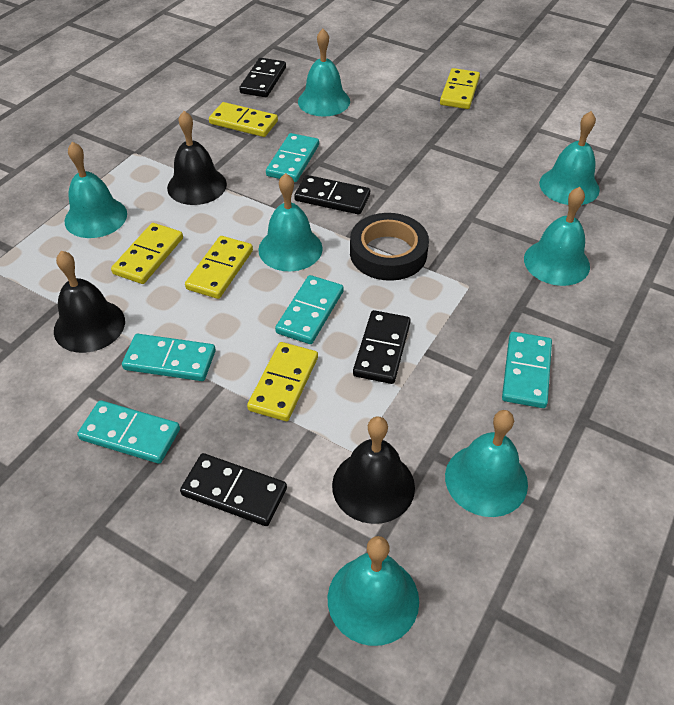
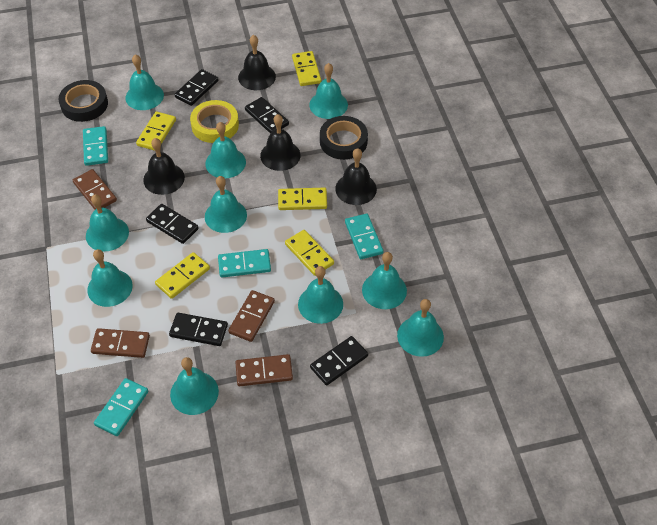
black bell: 3 -> 4
black domino: 4 -> 5
black tape: 1 -> 2
brown domino: 0 -> 4
turquoise bell: 7 -> 10
turquoise domino: 5 -> 4
yellow tape: 0 -> 1

